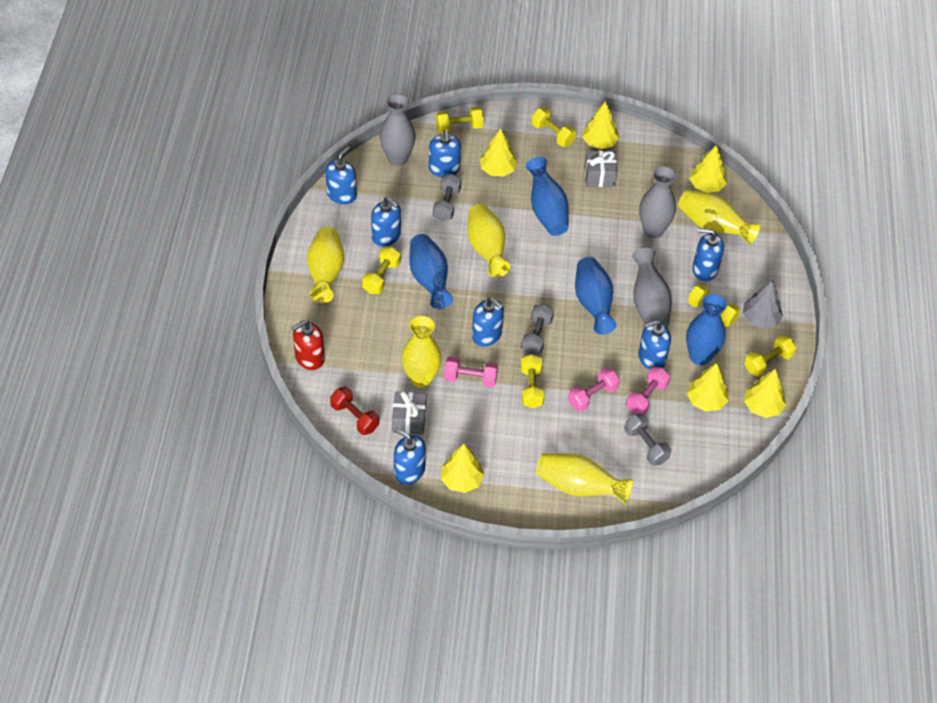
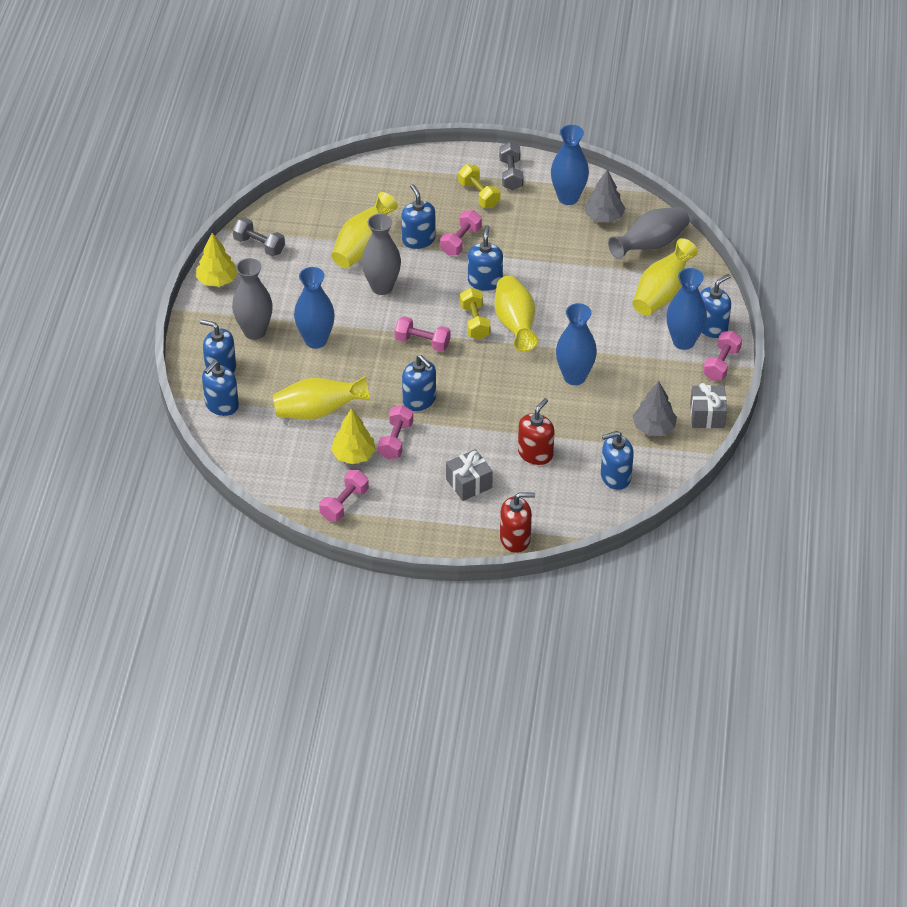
grey dumbbell: 3 -> 2
grey tree: 1 -> 2
pink dumbbell: 3 -> 5
red dumbbell: 1 -> 0
red soap dispenser: 1 -> 2
yellow dumbbell: 6 -> 2
yellow tree: 6 -> 2
yellow vase: 5 -> 4

